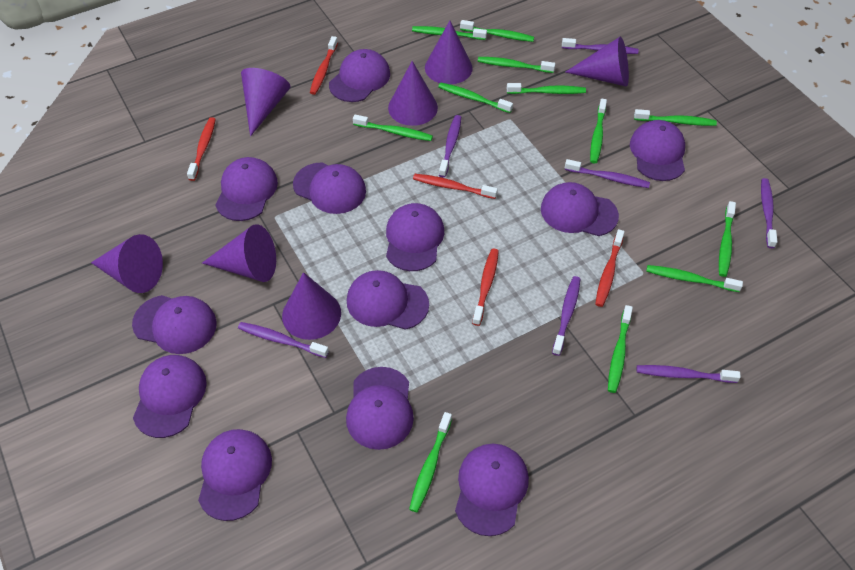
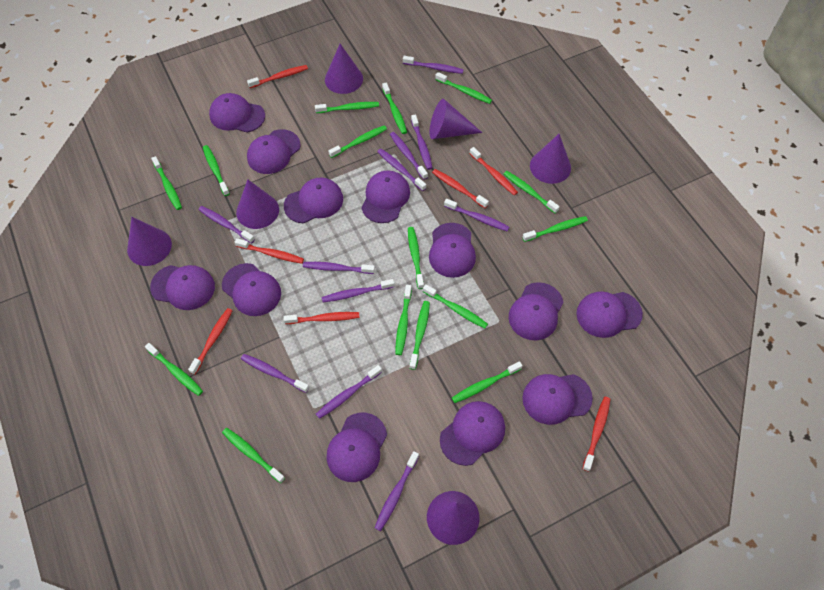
green toothbrush: 12 -> 15
purple cone: 7 -> 6
purple toothbrush: 7 -> 11
red toothbrush: 5 -> 7

